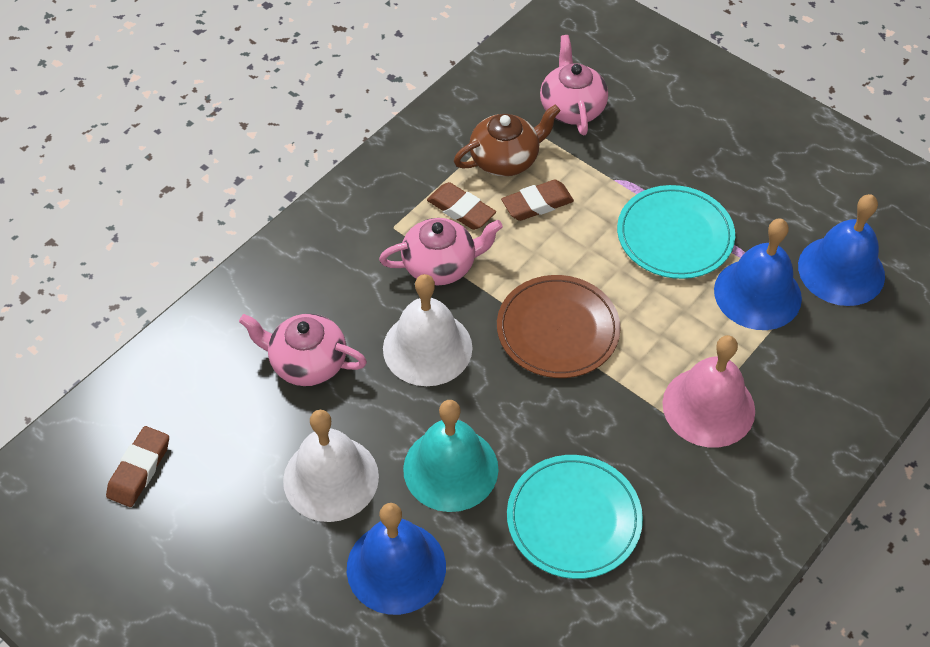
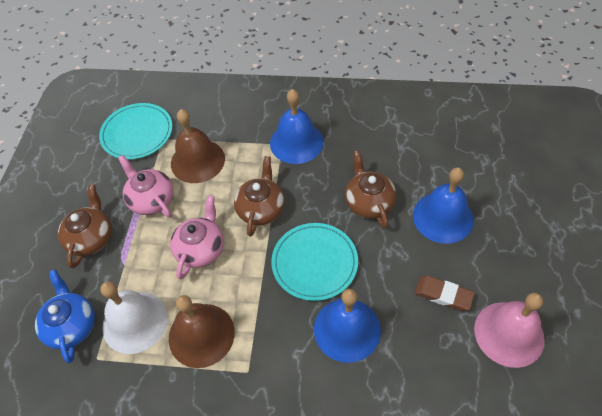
blue teapot: 0 -> 1
brown bell: 0 -> 2
brown eraser: 3 -> 1
brown plate: 1 -> 0
brown teapot: 1 -> 3
pink teapot: 3 -> 2
turquoise bell: 1 -> 0
white bell: 2 -> 1

